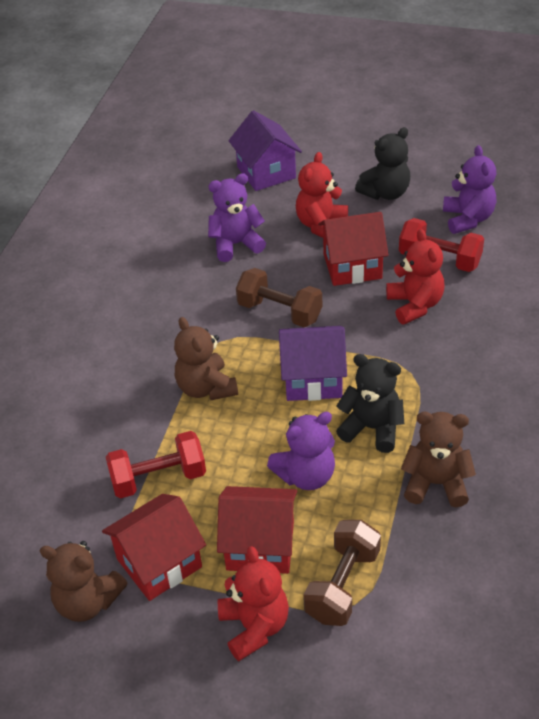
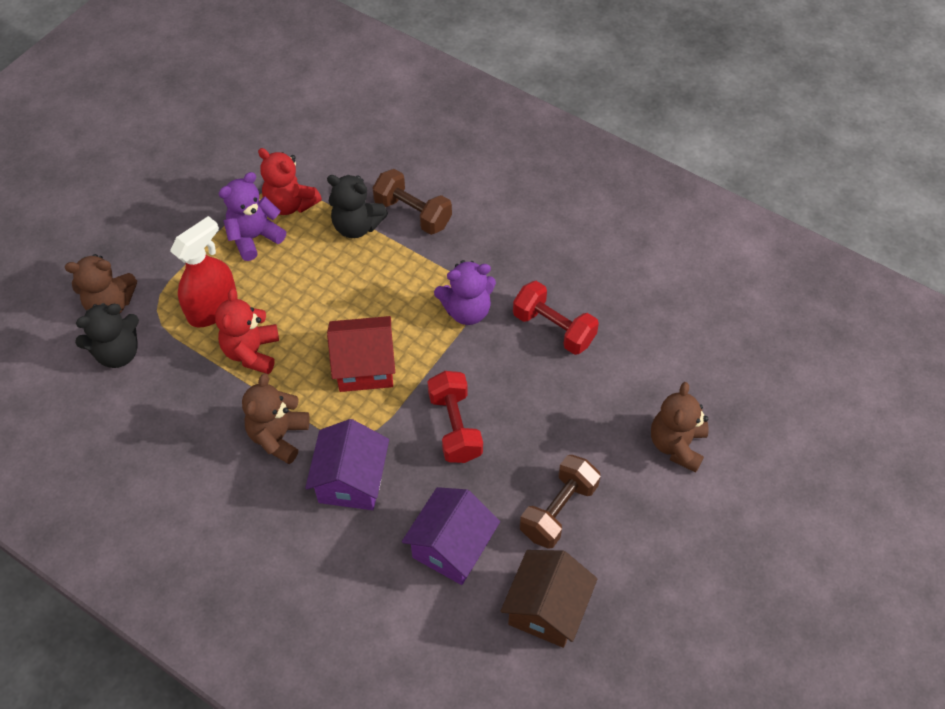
brown house: 0 -> 1
purple teddy bear: 3 -> 2
red house: 3 -> 1
red spray bottle: 0 -> 1
red teddy bear: 3 -> 2

